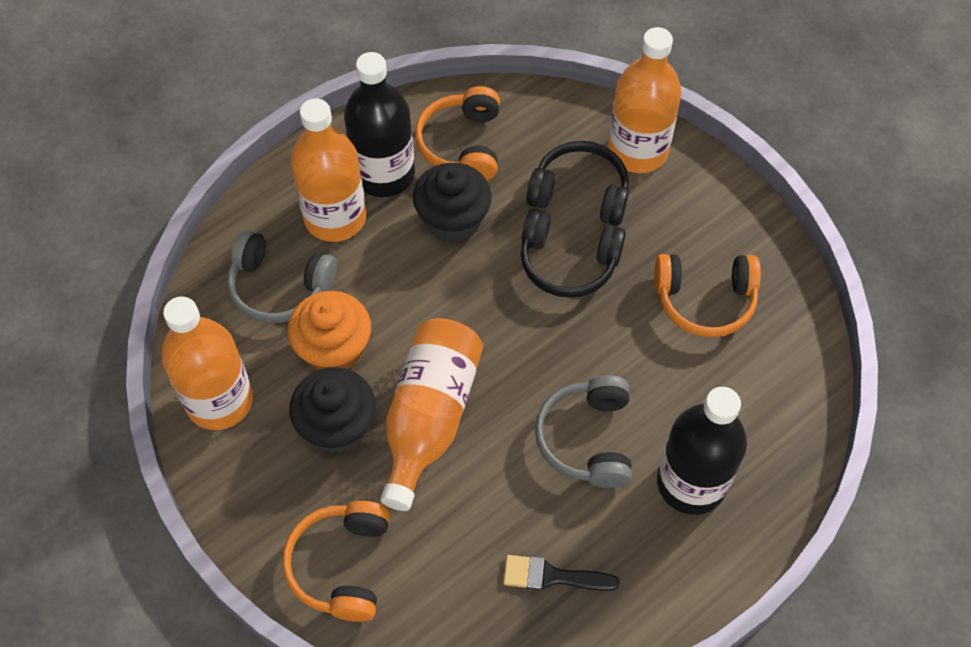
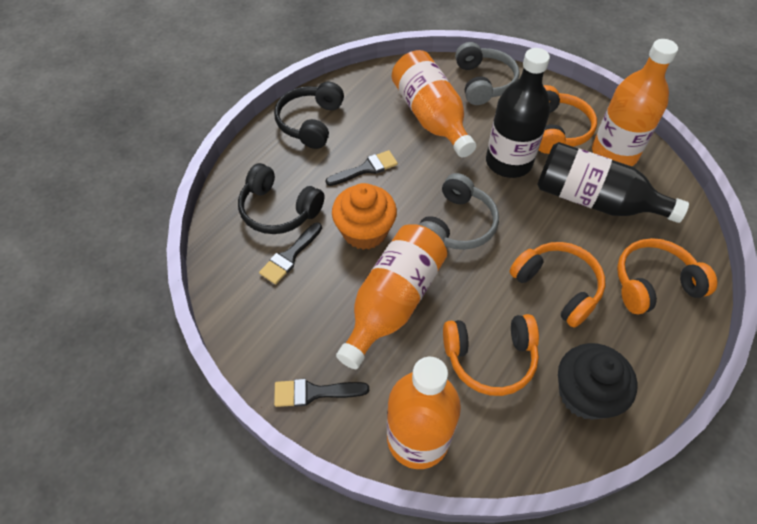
black brush: 1 -> 3
black cupcake: 2 -> 1
orange headphones: 3 -> 4

